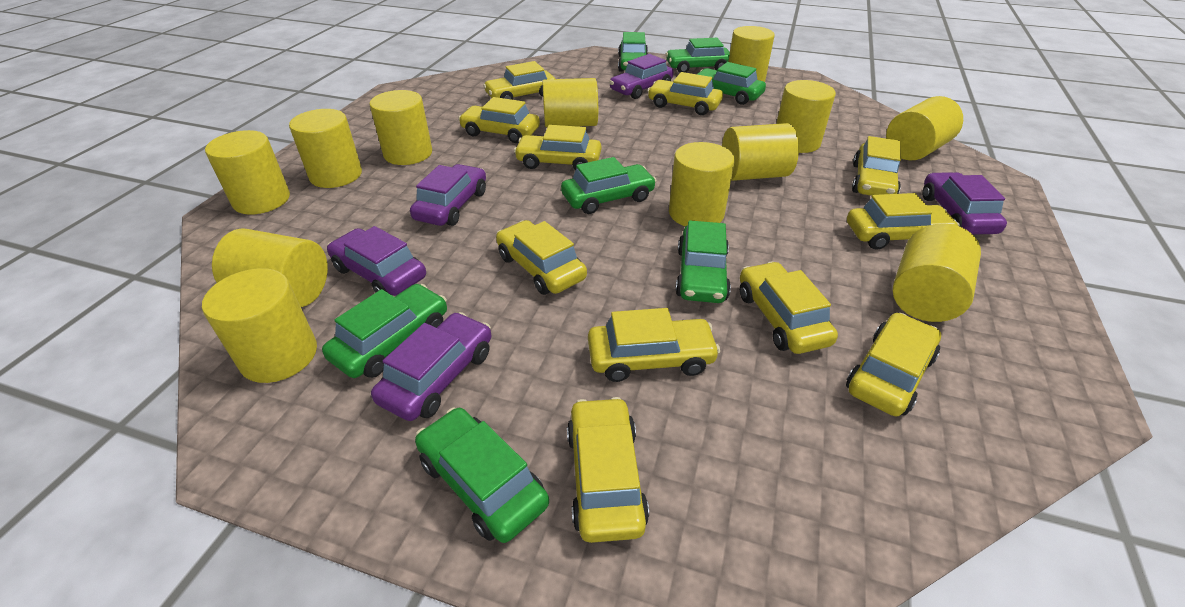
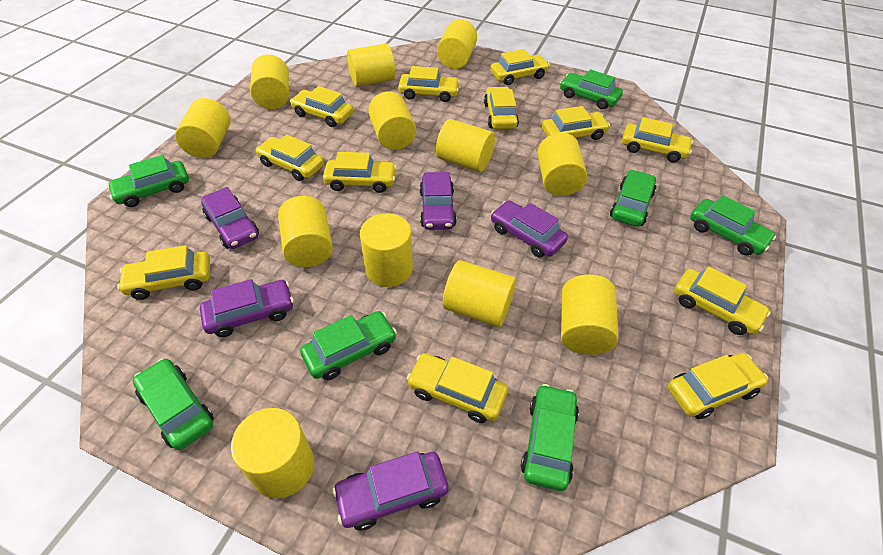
yellow car: 11 -> 12

